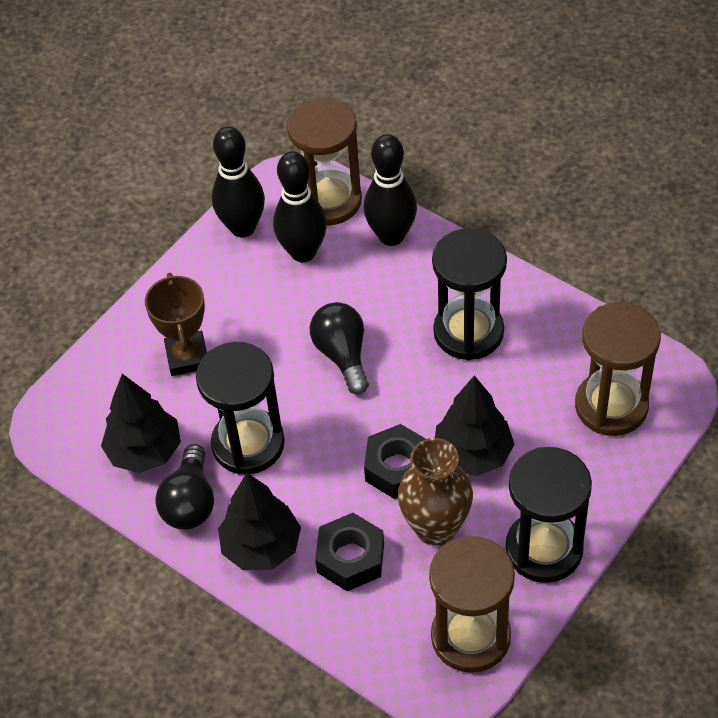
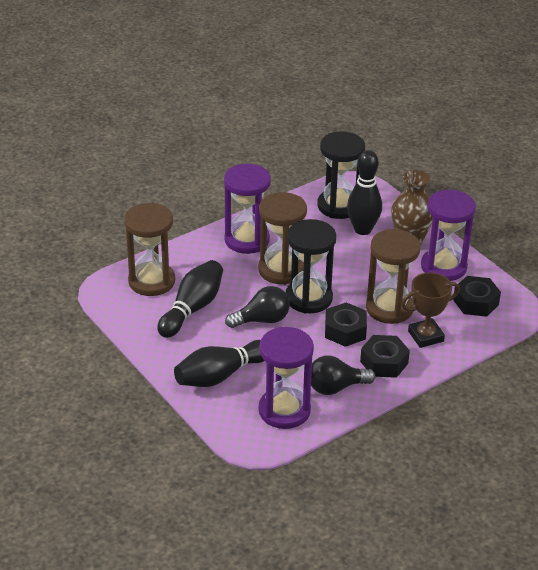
black hourglass: 3 -> 2
black nut: 2 -> 3
black tree: 3 -> 0
purple hourglass: 0 -> 3

